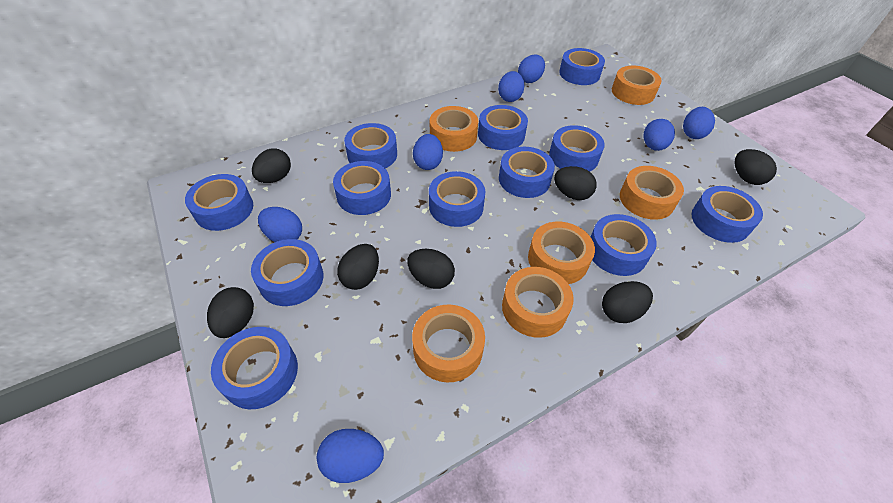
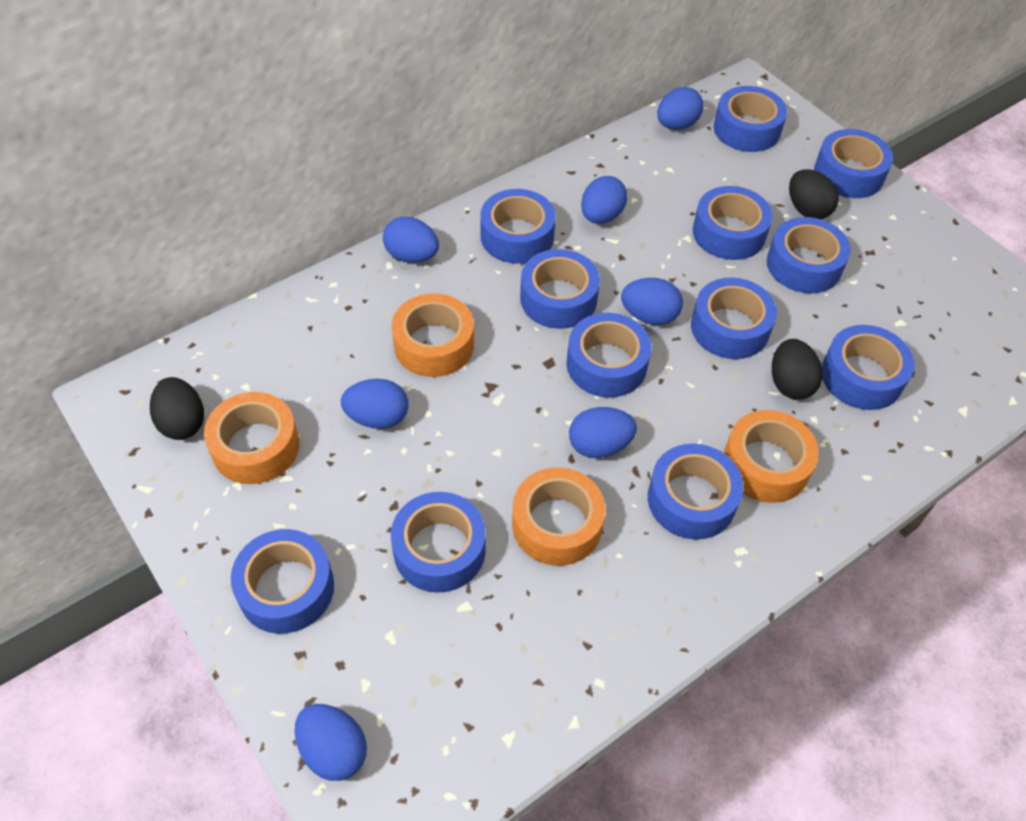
black egg: 7 -> 3
orange tape: 6 -> 4

